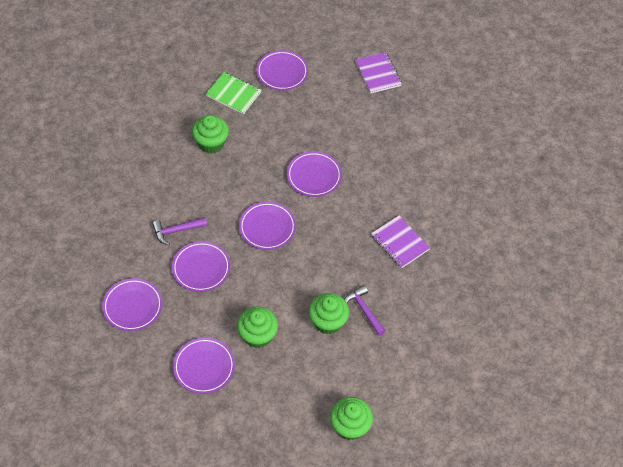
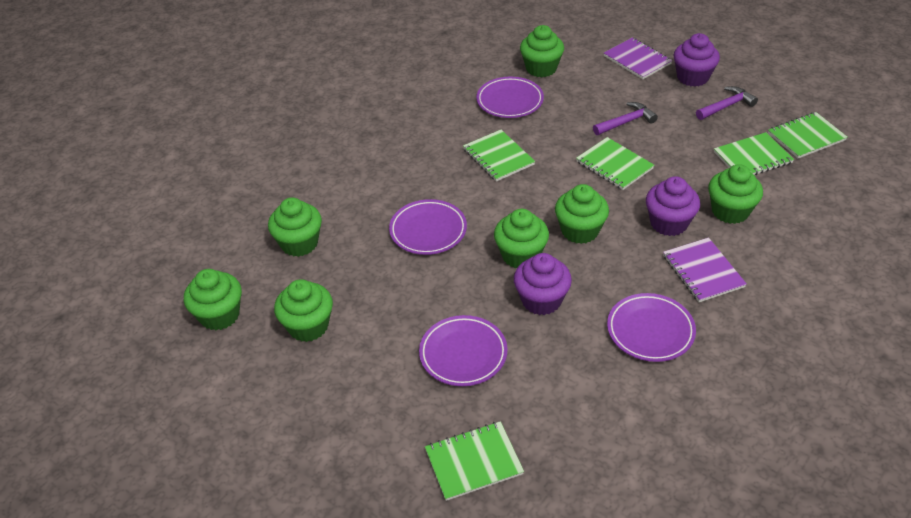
green cupcake: 4 -> 7
green notebook: 1 -> 5
purple cupcake: 0 -> 3
purple plate: 6 -> 4

